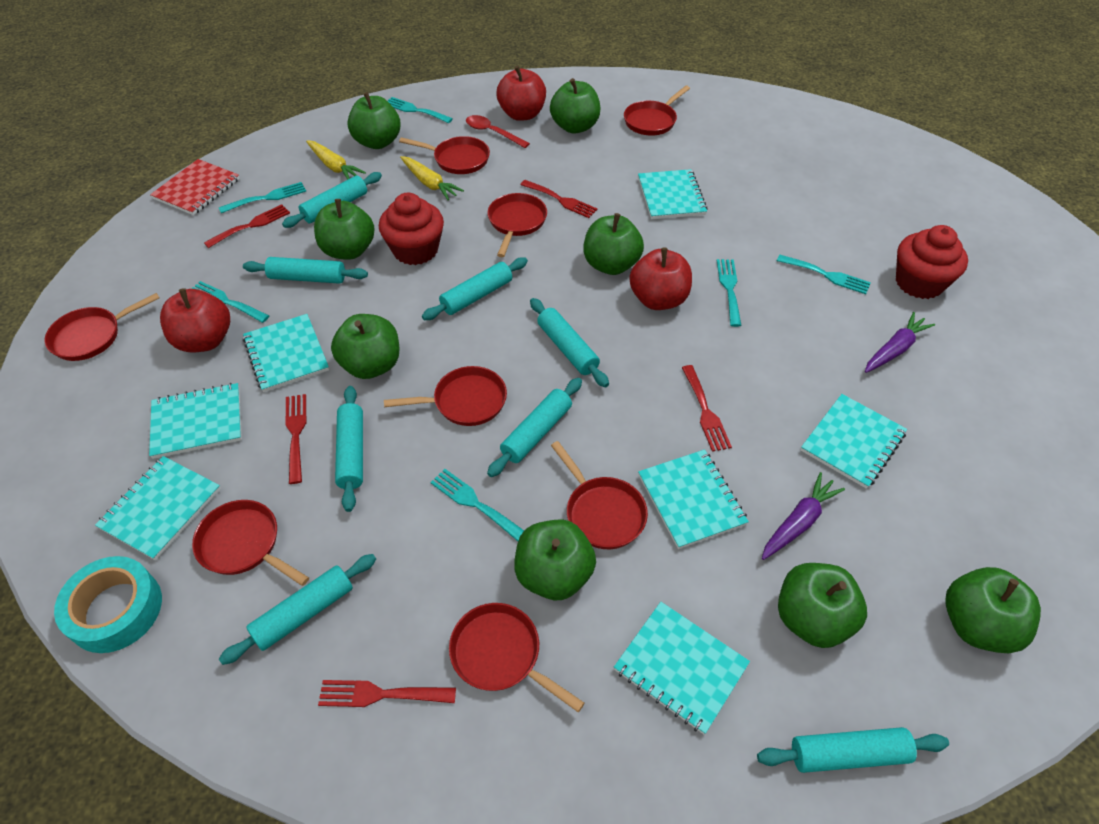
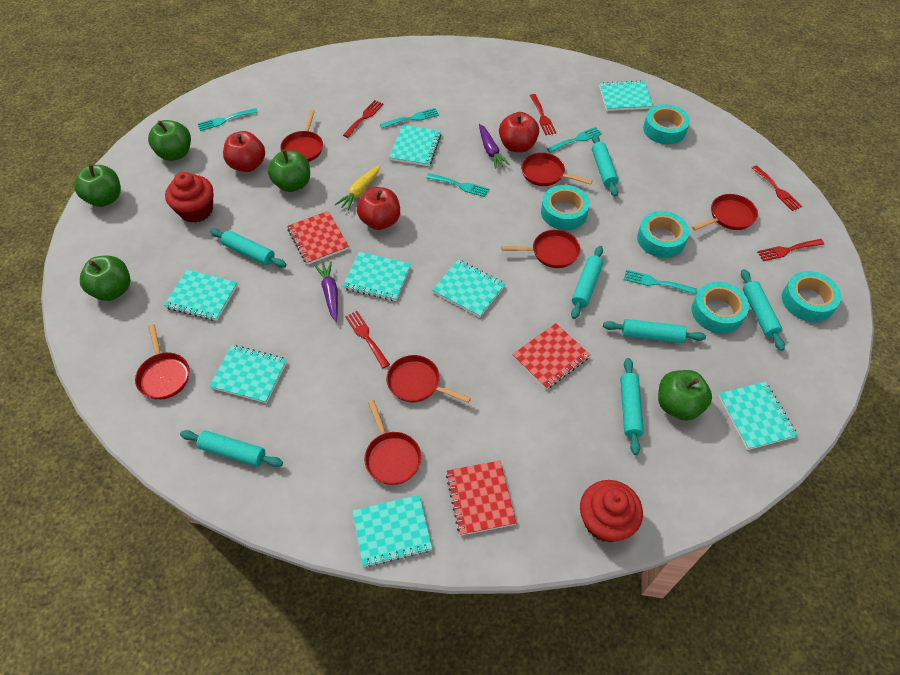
green apple: 8 -> 5
red notebook: 1 -> 3
red pan: 8 -> 7
red spoon: 1 -> 0
turquoise fork: 6 -> 5
turquoise notebook: 7 -> 8
turquoise rolling pin: 8 -> 7
turquoise tape: 1 -> 5
yellow carrot: 2 -> 1

